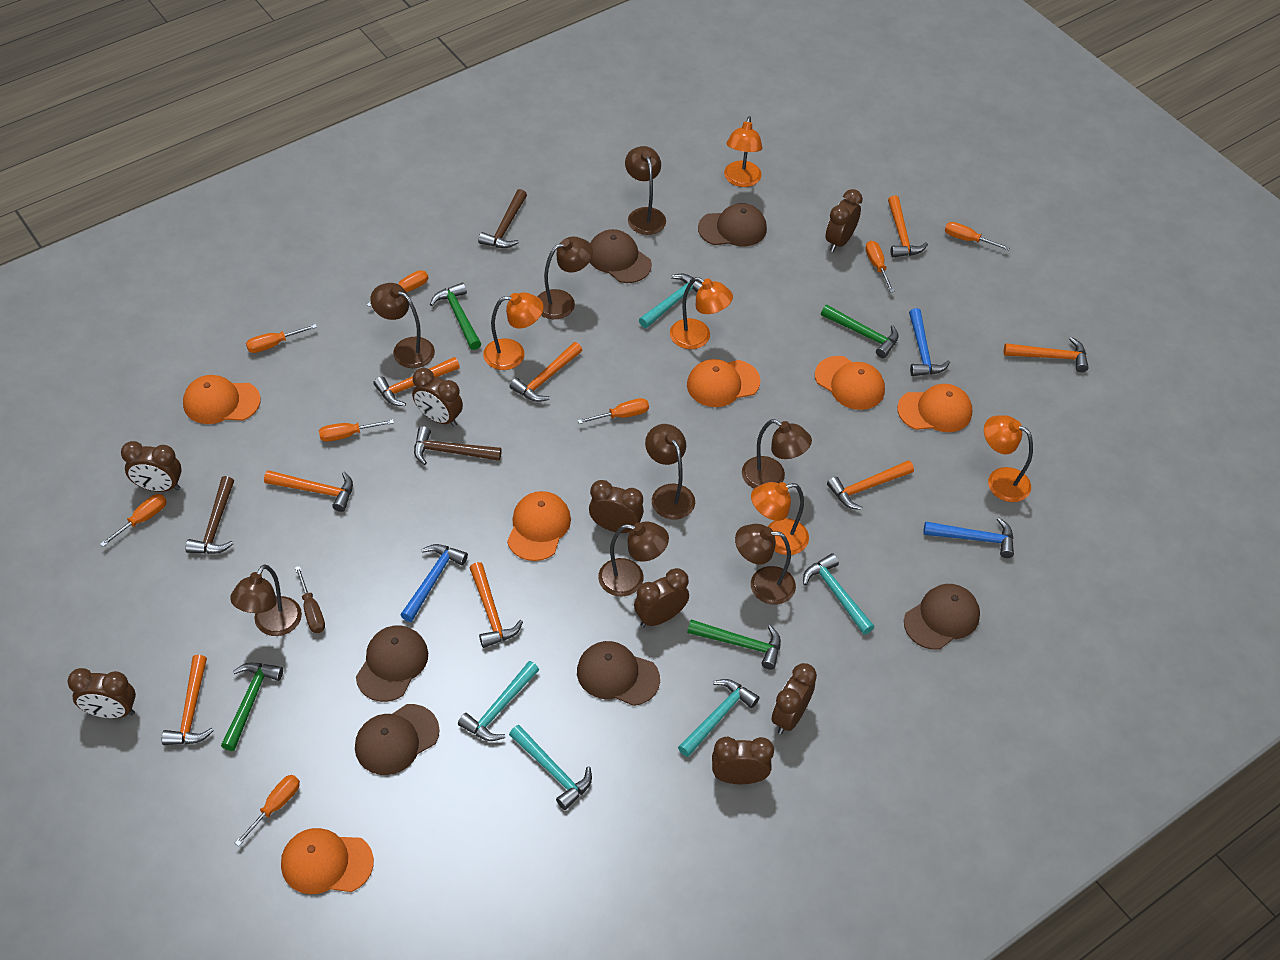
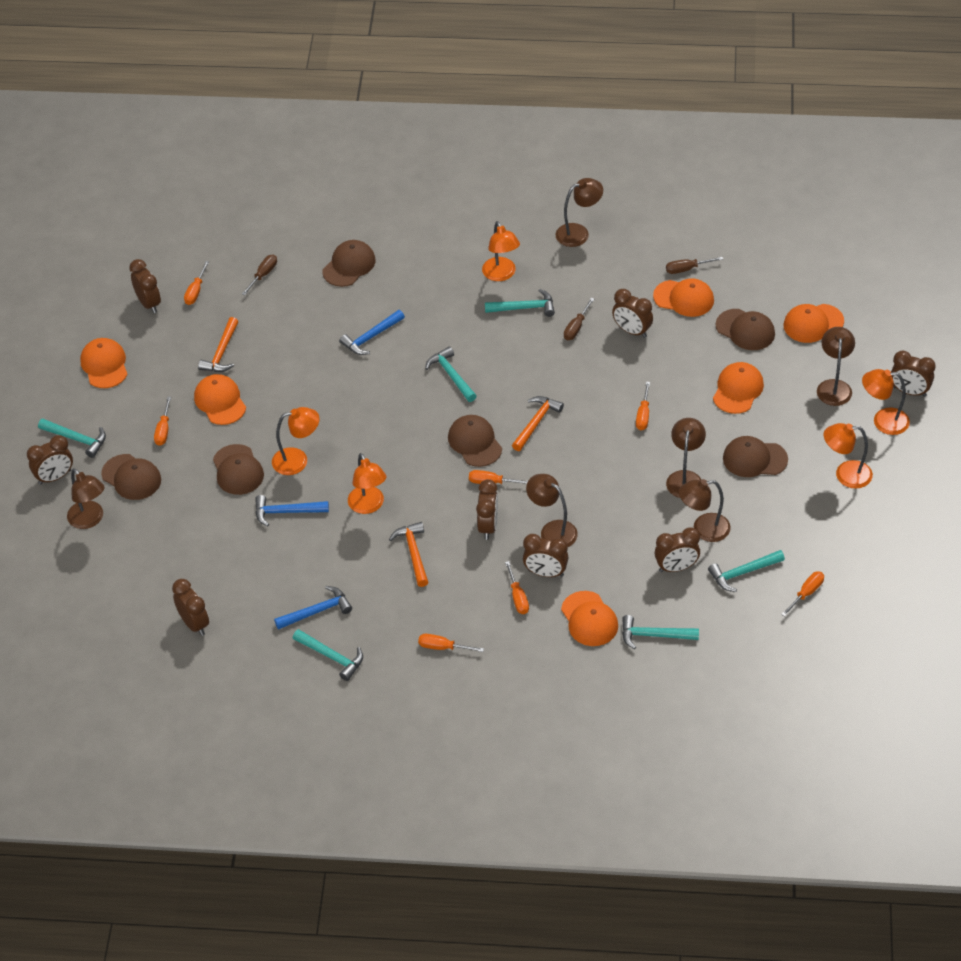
brown hammer: 3 -> 0
brown lamp: 8 -> 6
brown screwdriver: 1 -> 3
green hammer: 4 -> 0
orange hammer: 8 -> 3
orange screwdriver: 8 -> 7
turquoise hammer: 5 -> 6

